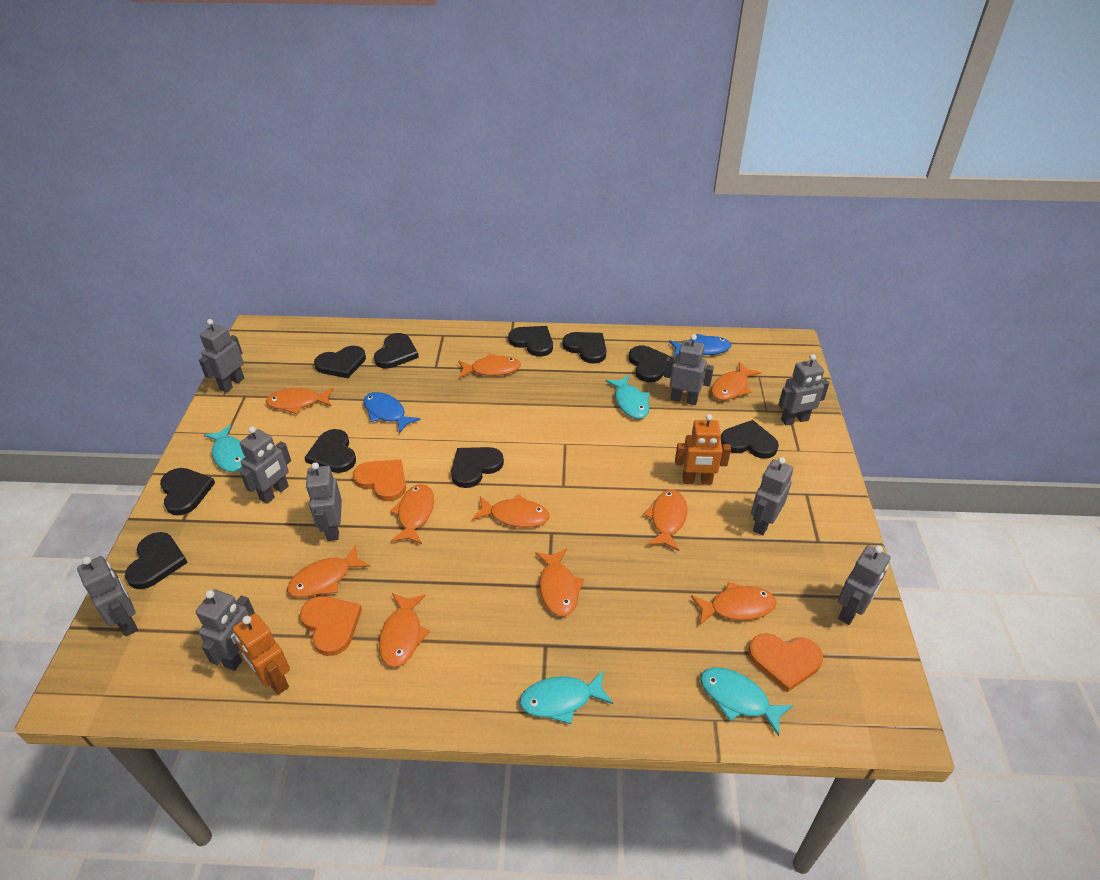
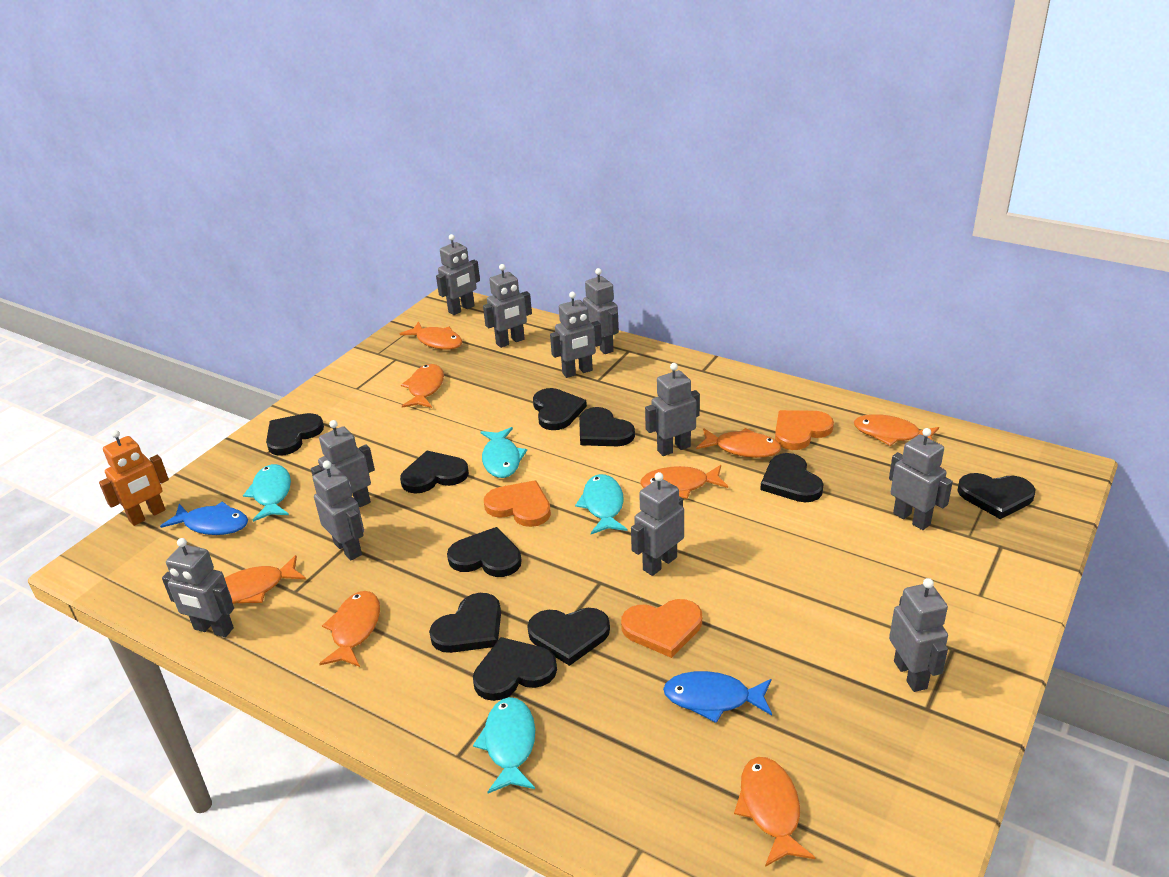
grey robot: 9 -> 11
orange fish: 10 -> 8
orange robot: 2 -> 1

